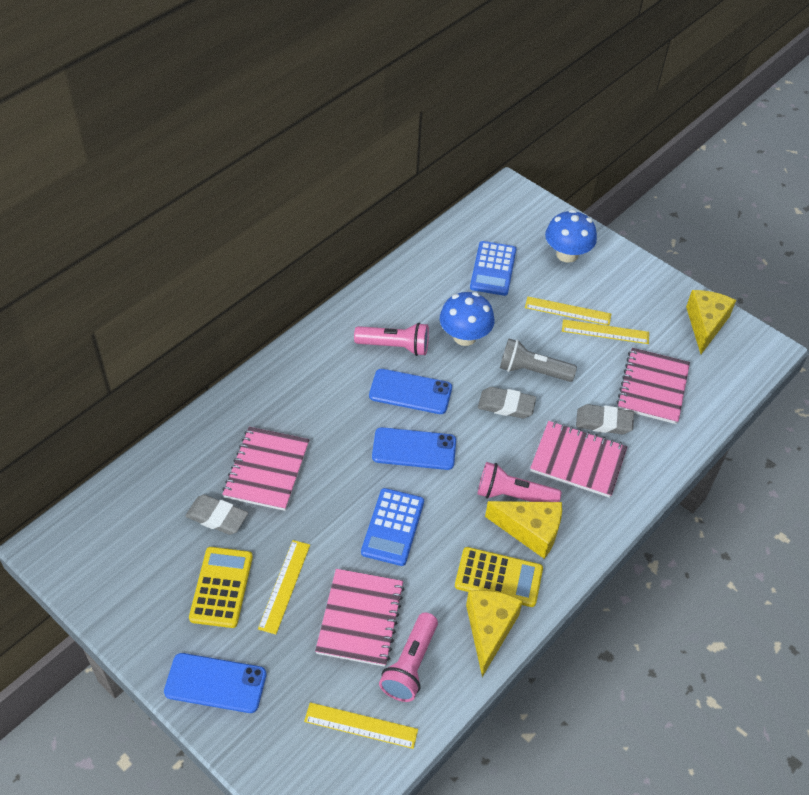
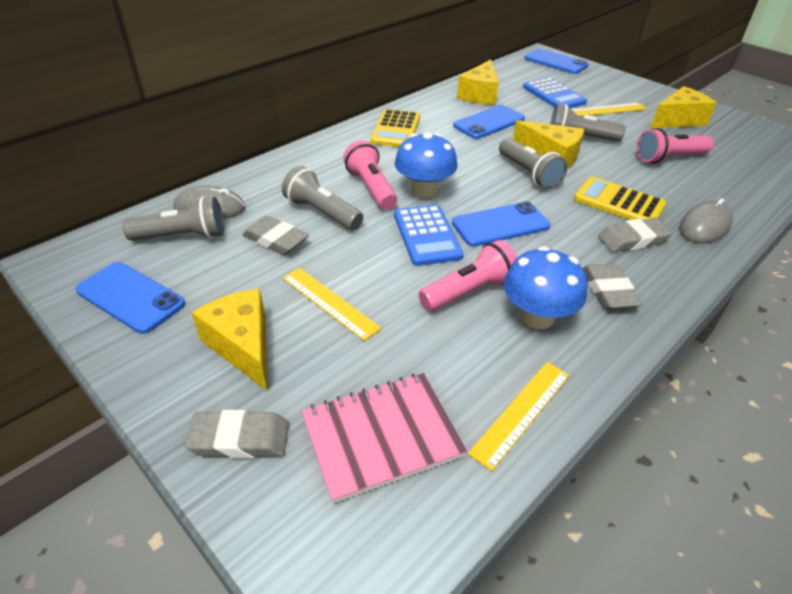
blue phone: 3 -> 4
grey eraser: 3 -> 4
grey flashlight: 1 -> 4
grey mouse: 0 -> 2
pink notebook: 4 -> 1
yellow cheese: 3 -> 4
yellow ruler: 4 -> 3

